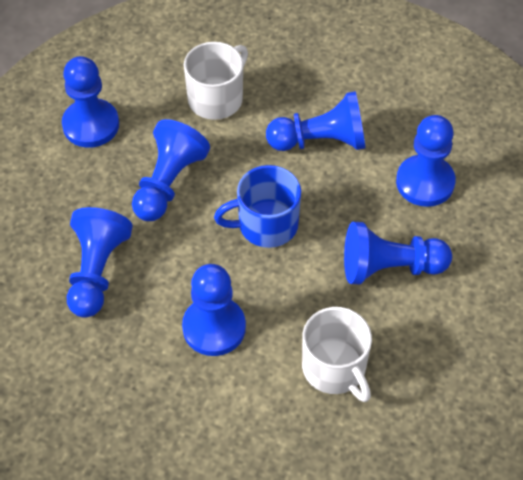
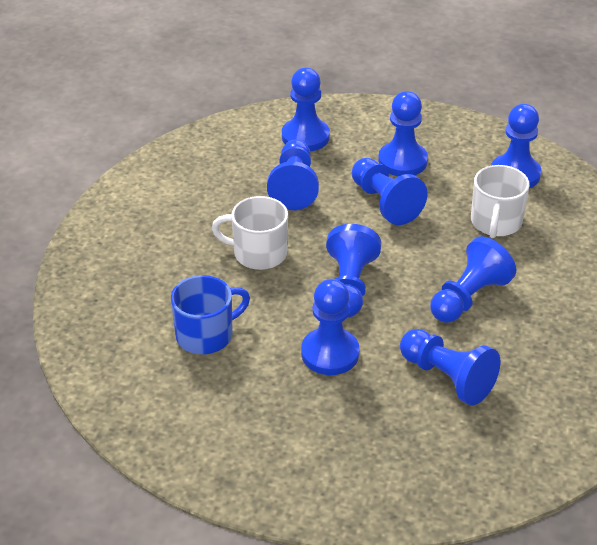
blue pawn: 7 -> 9

